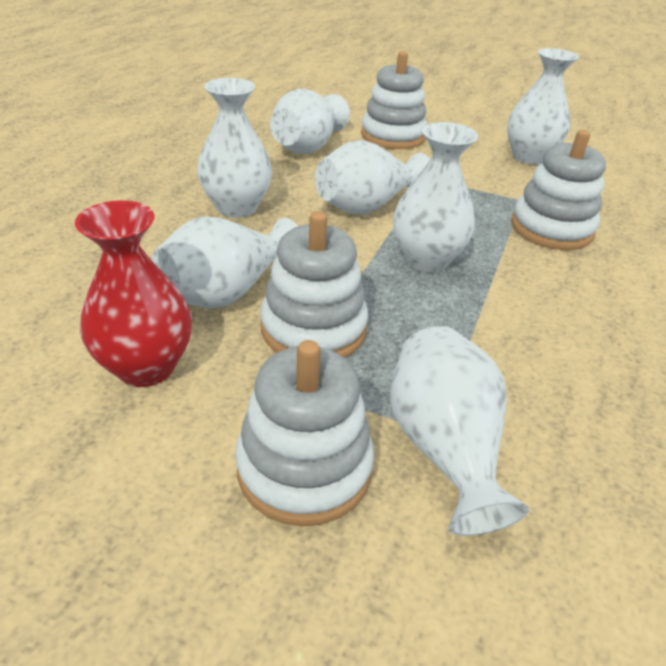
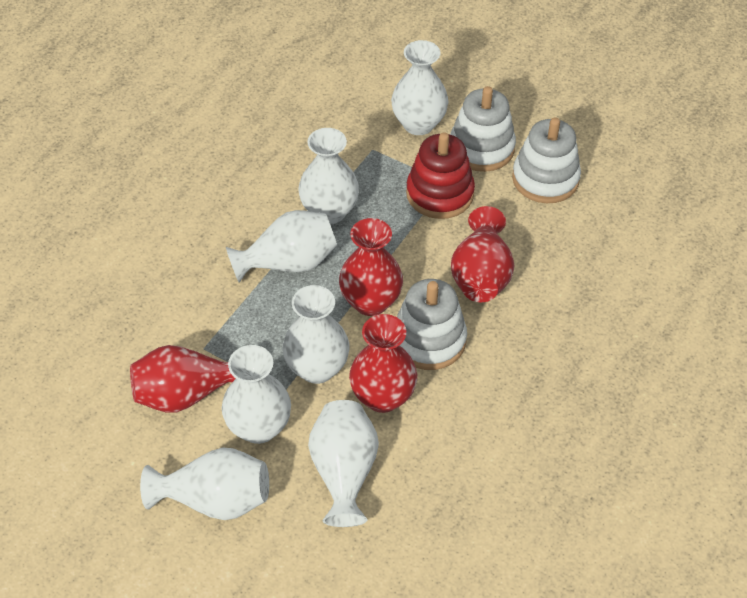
red stacking toy: 0 -> 1
red vase: 1 -> 4
white stacking toy: 4 -> 3

